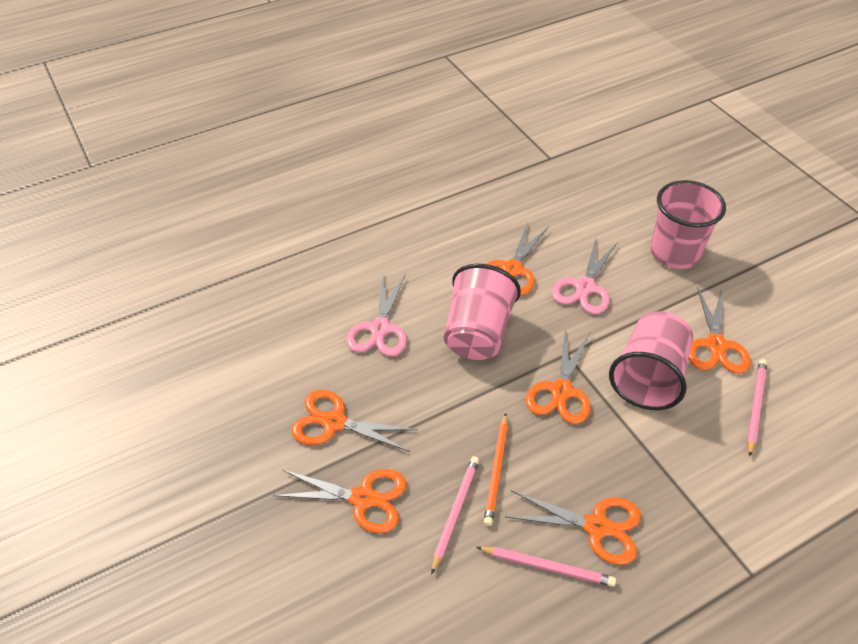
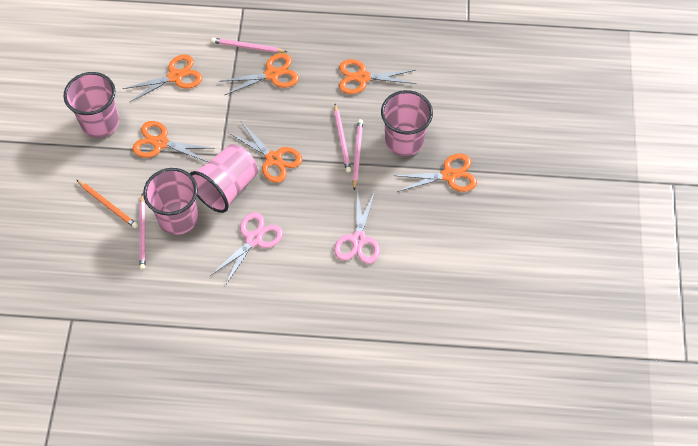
pink cup: 3 -> 4
pink pencil: 3 -> 4

